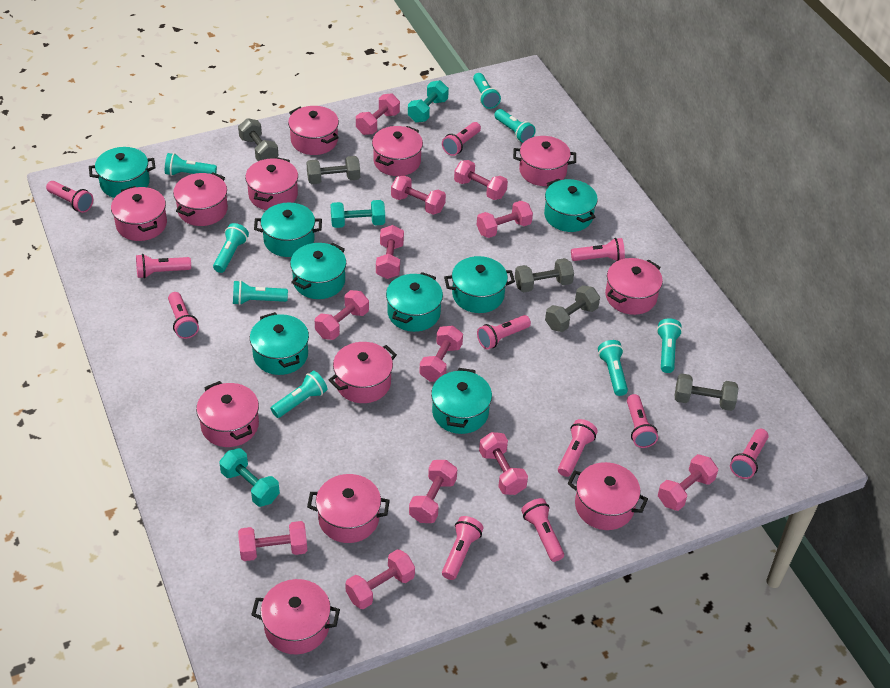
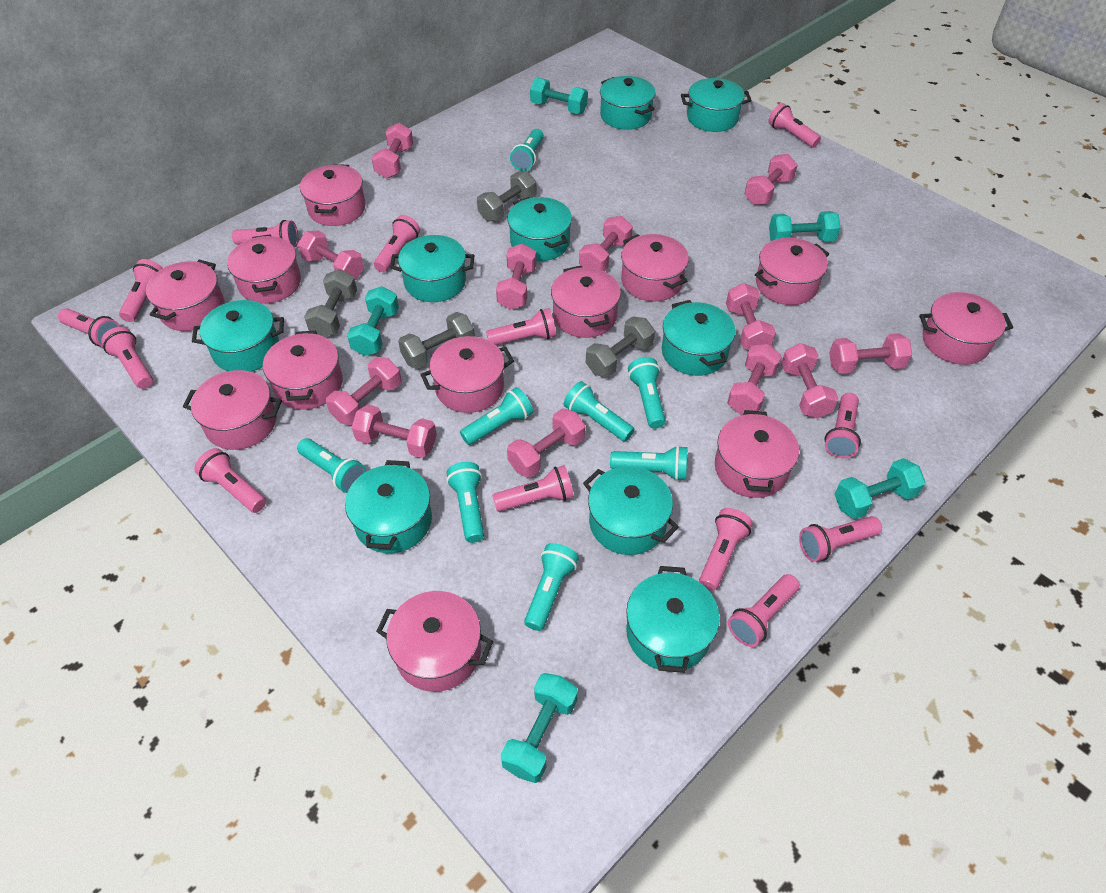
grey dumbbell: 5 -> 4
pink flashlight: 11 -> 13
turquoise dumbbell: 3 -> 5
turquoise pot: 8 -> 9

